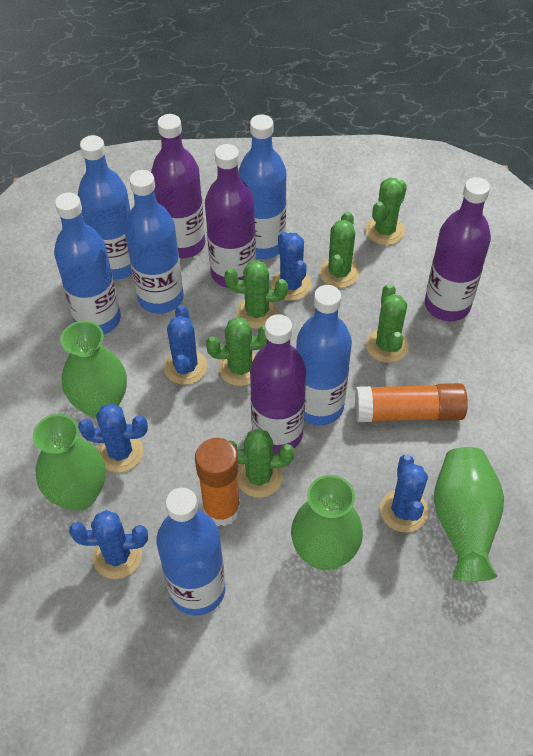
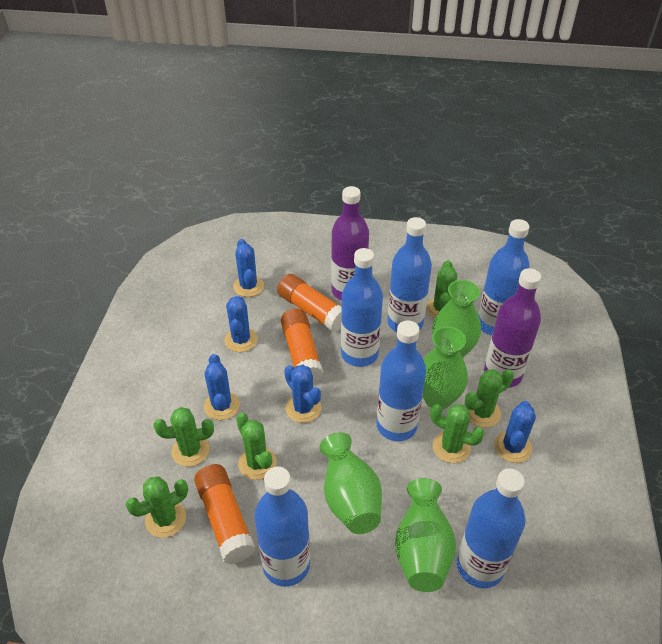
orange glue stick: 2 -> 3
purple bottle: 4 -> 2

